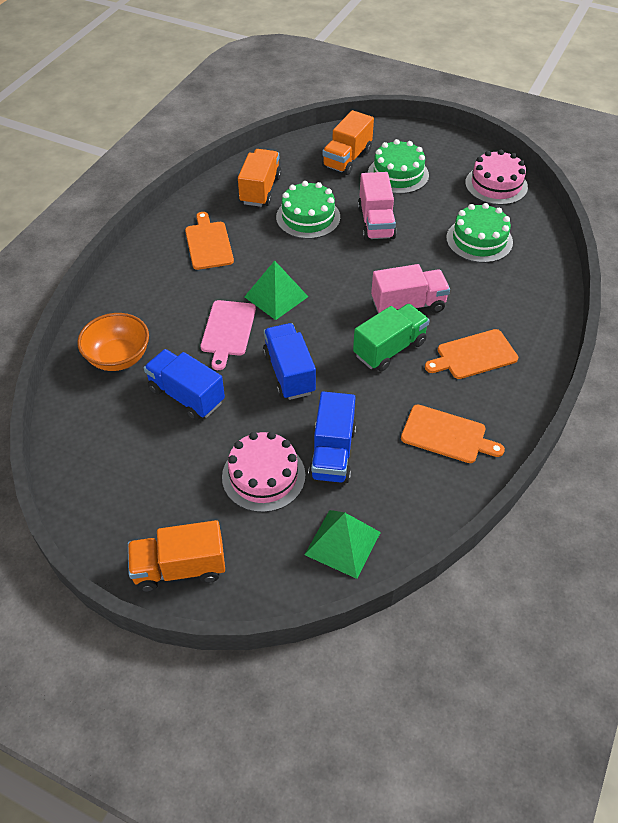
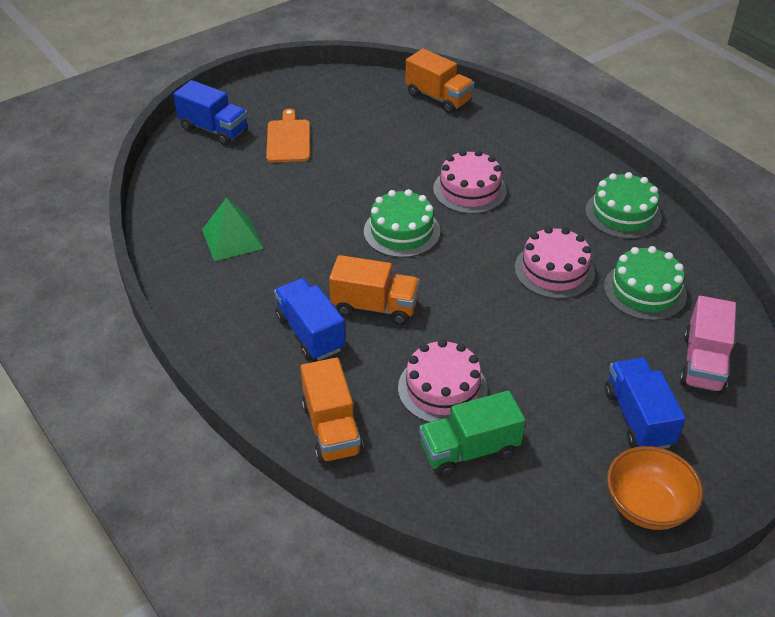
green pyramid: 2 -> 1
orange cutting board: 3 -> 1
pink cake: 2 -> 3
pink cutting board: 1 -> 0
pink truck: 2 -> 1

